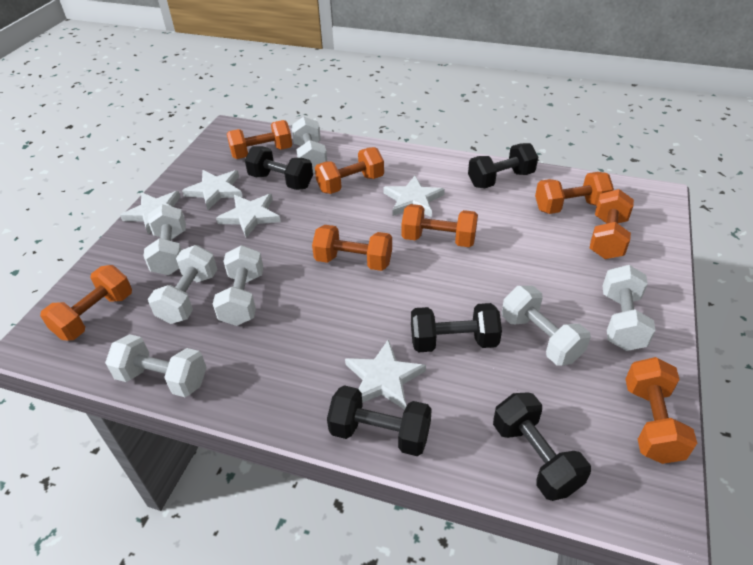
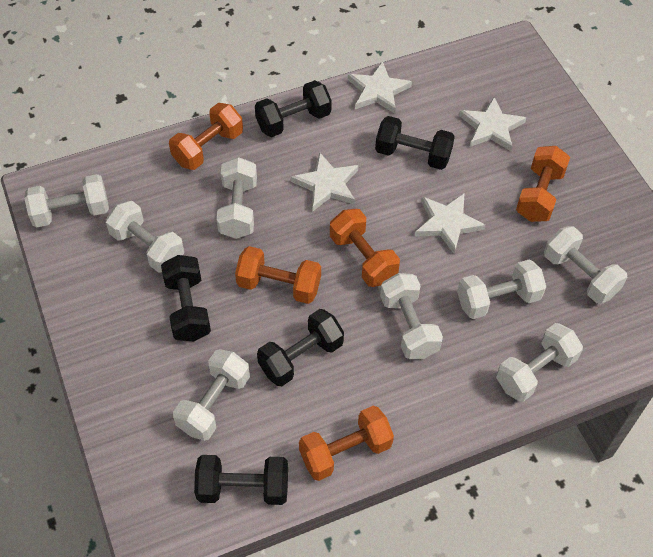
orange dumbbell: 8 -> 5
white dumbbell: 7 -> 8
white star: 5 -> 4

